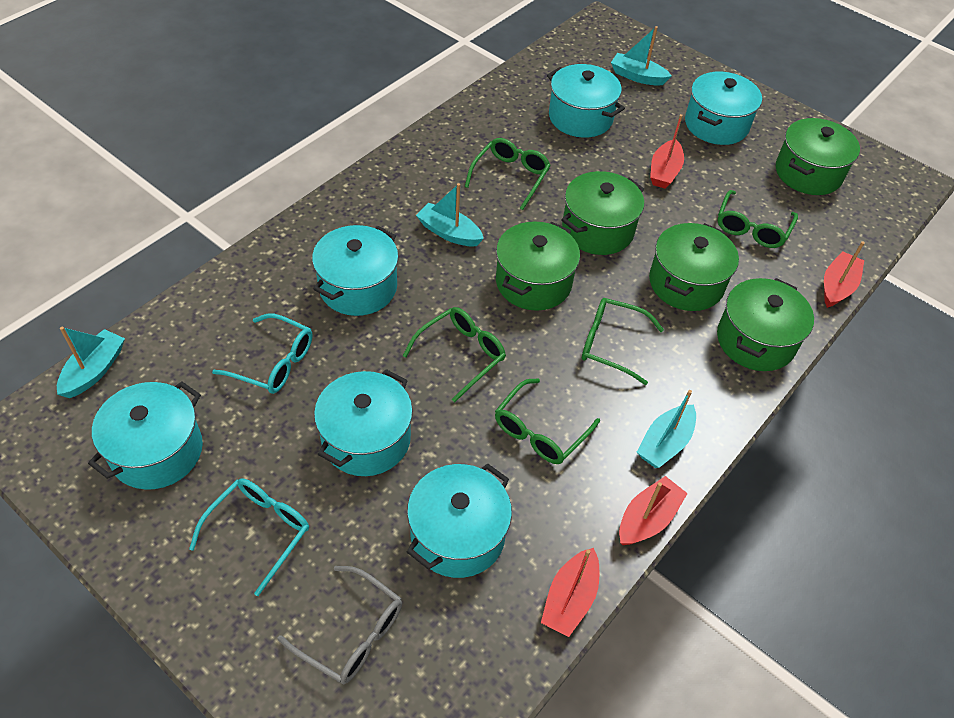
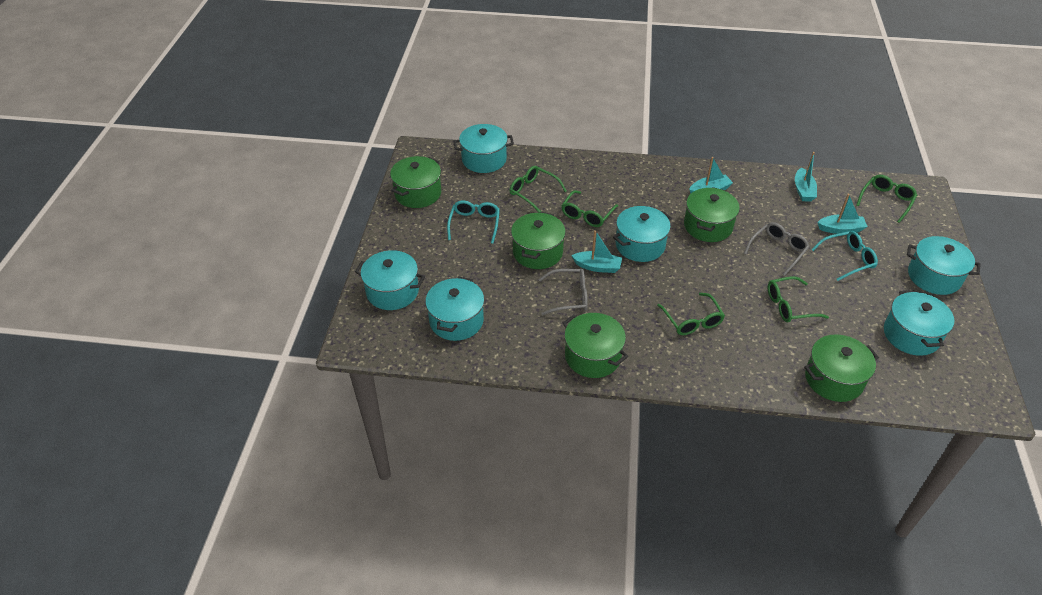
grey glasses: 1 -> 2
red boat: 4 -> 0

